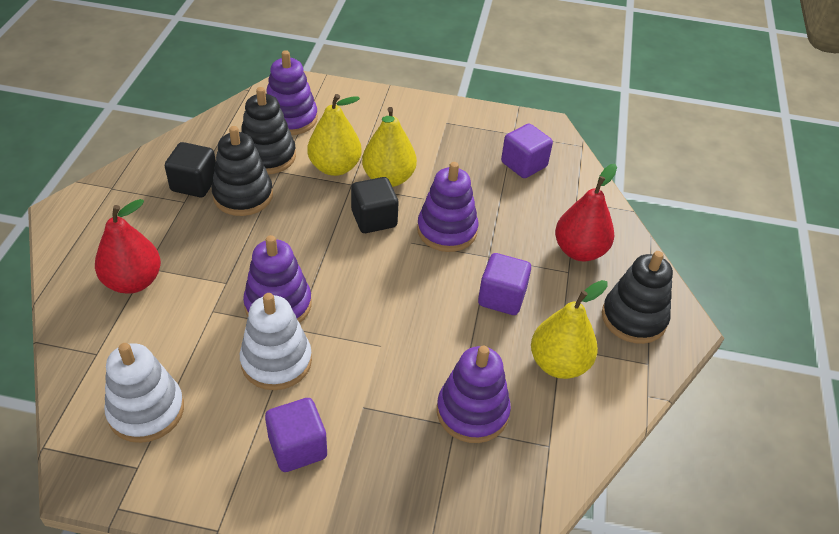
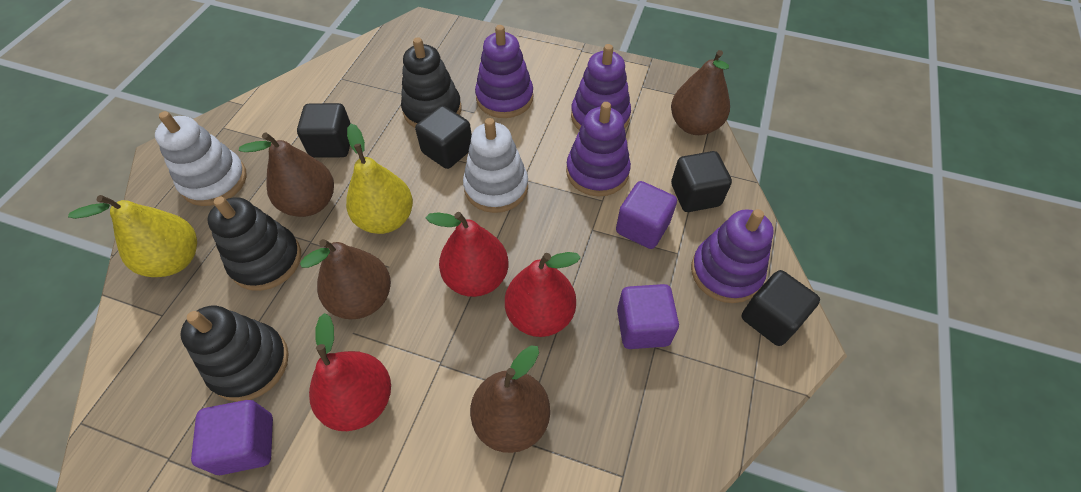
black cube: 2 -> 4
brown pear: 0 -> 4
red pear: 2 -> 3
yellow pear: 3 -> 2

